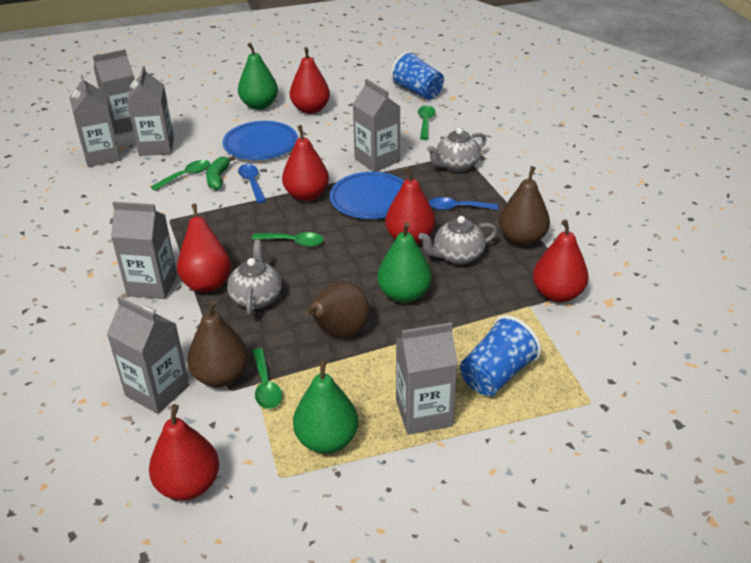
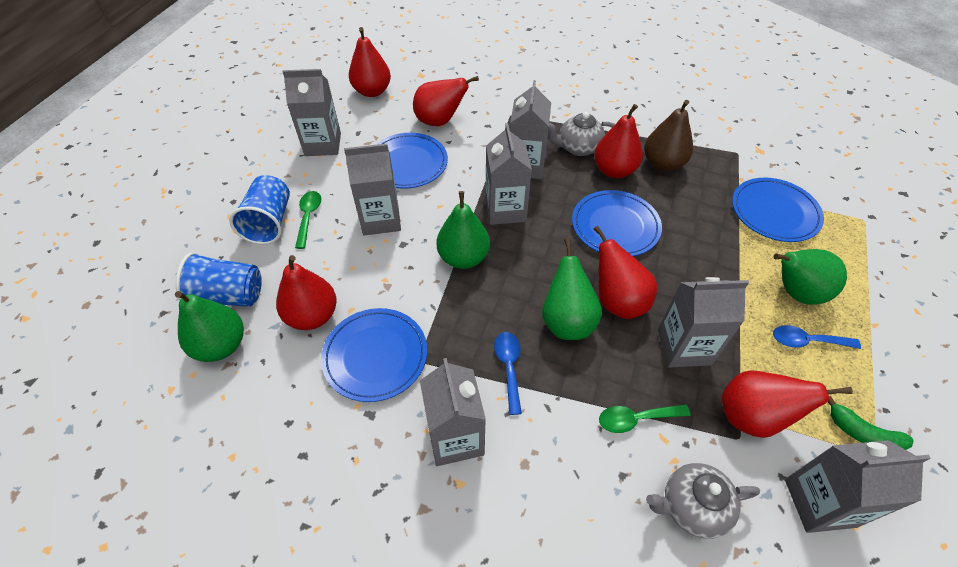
blue plate: 2 -> 4
brown pear: 3 -> 1
green pear: 3 -> 4
green spoon: 4 -> 2
grey teapot: 3 -> 2

